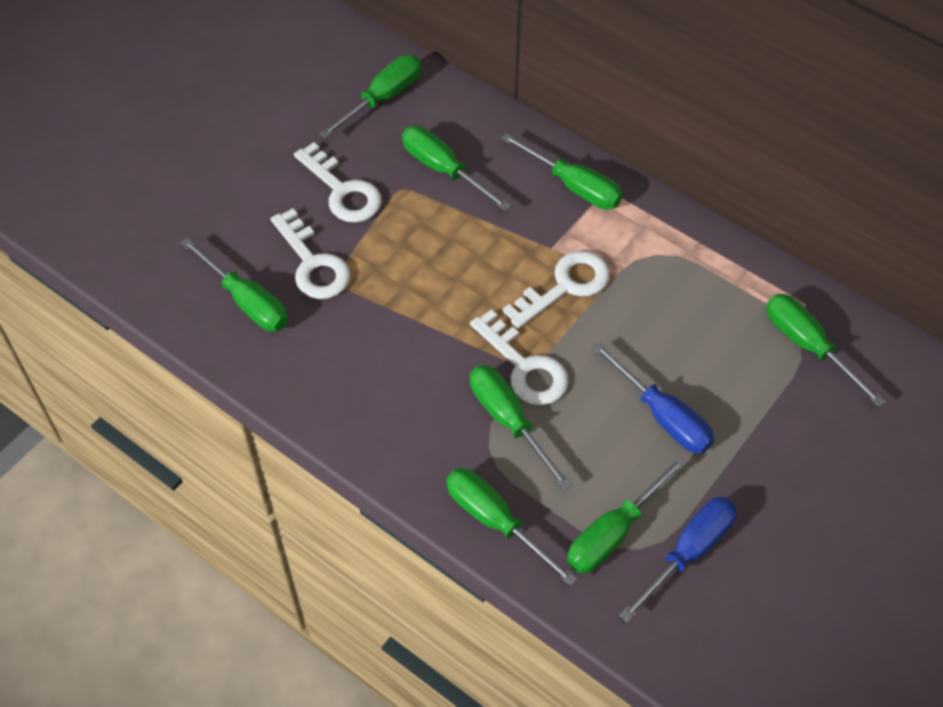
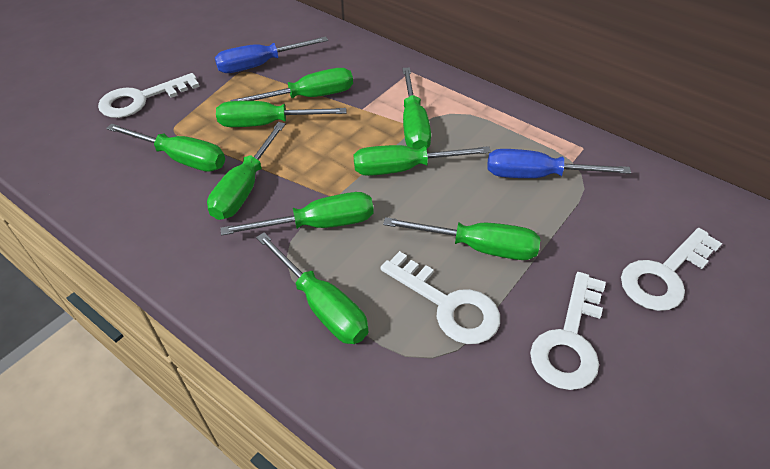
green screwdriver: 8 -> 9

